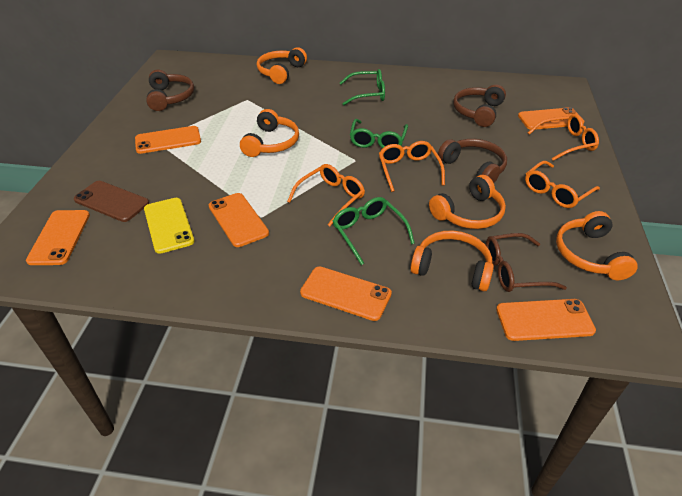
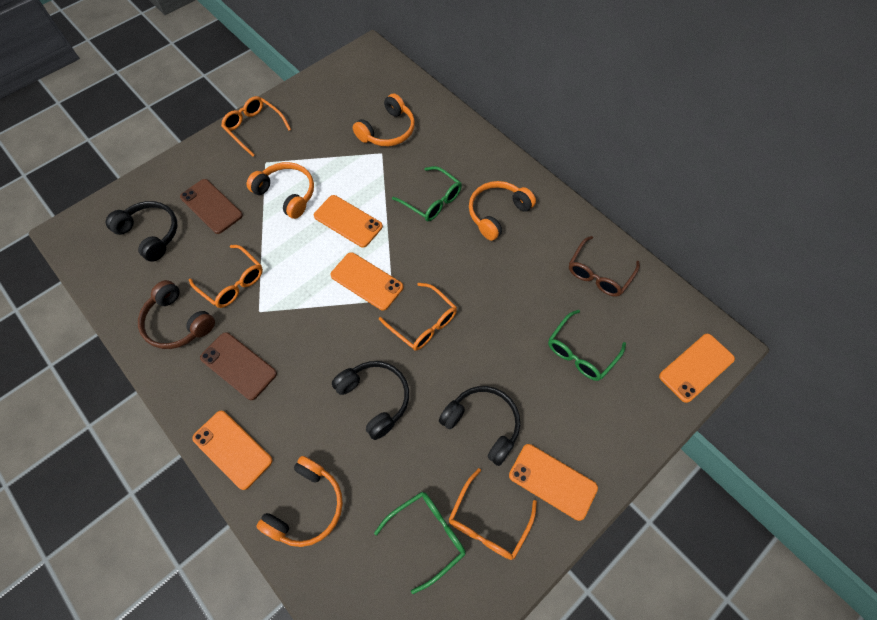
black headphones: 0 -> 3
brown headphones: 3 -> 1
brown phone: 1 -> 2
orange headphones: 5 -> 4
orange phone: 6 -> 5
yellow phone: 1 -> 0

